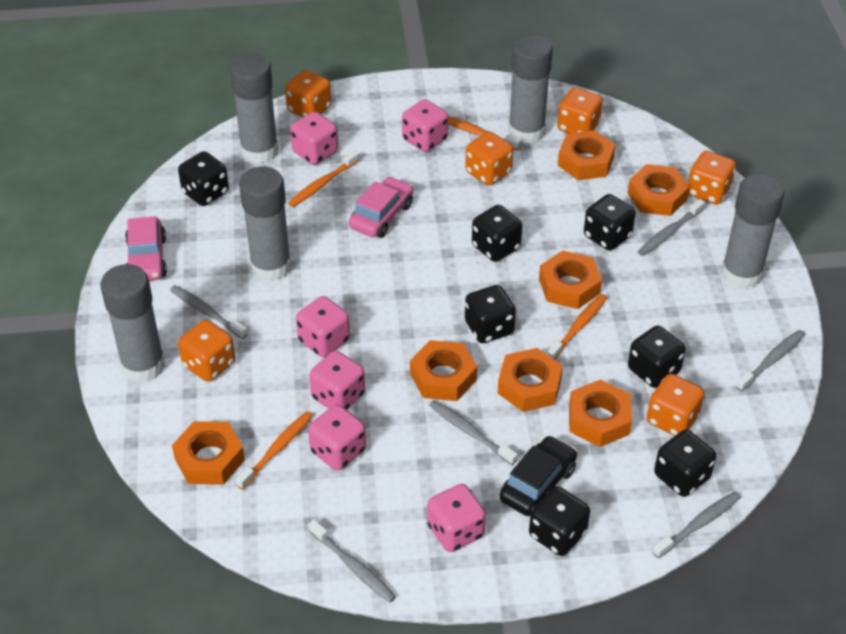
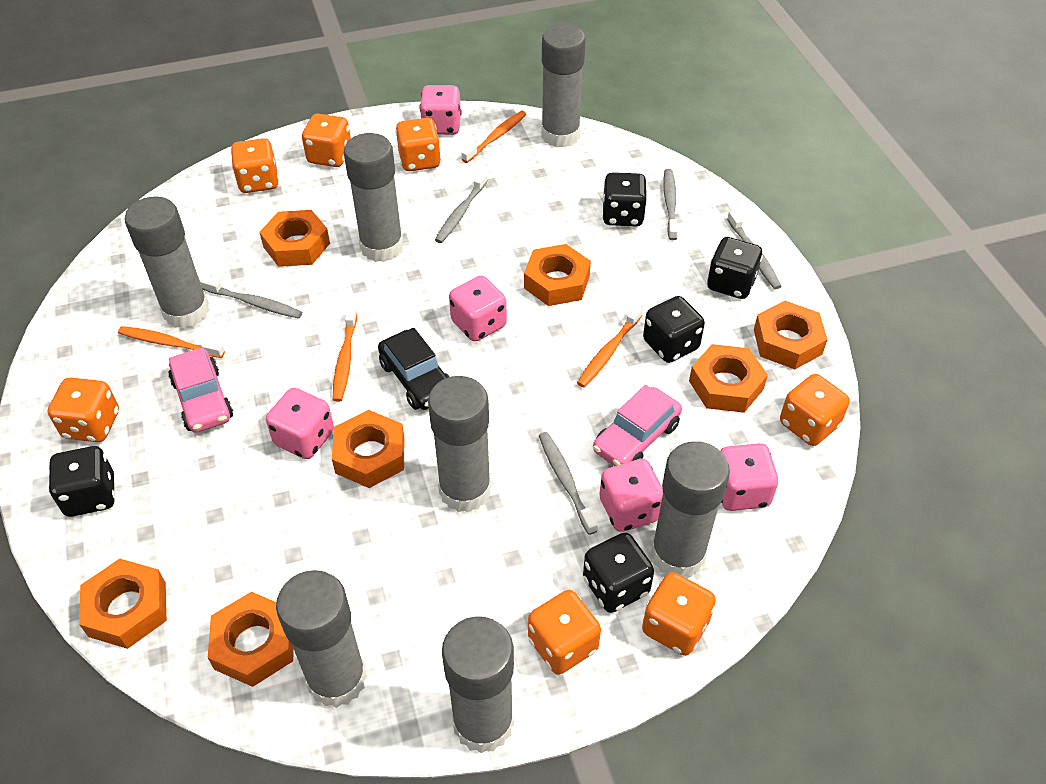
black dice: 7 -> 5
grey glue stick: 5 -> 7
grey toothbrush: 6 -> 5
orange dice: 6 -> 7
pink dice: 6 -> 5

